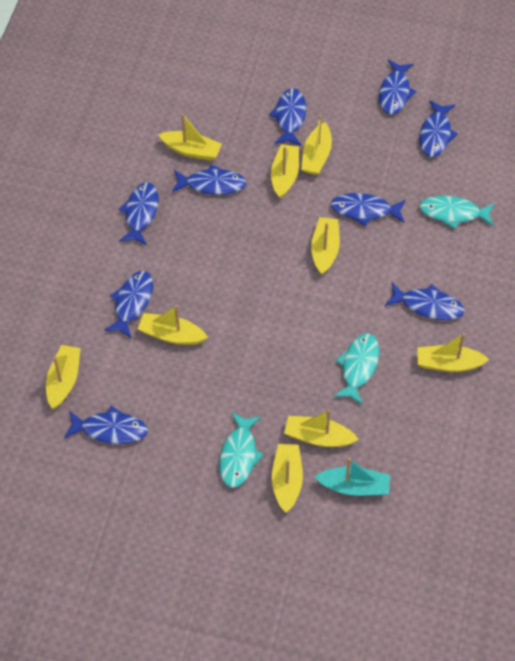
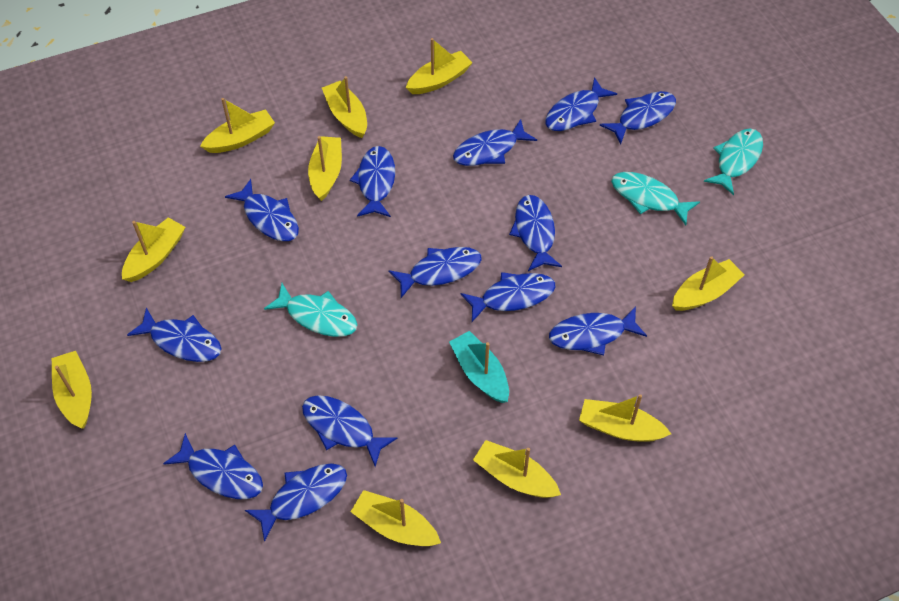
blue fish: 9 -> 13
yellow boat: 9 -> 10

